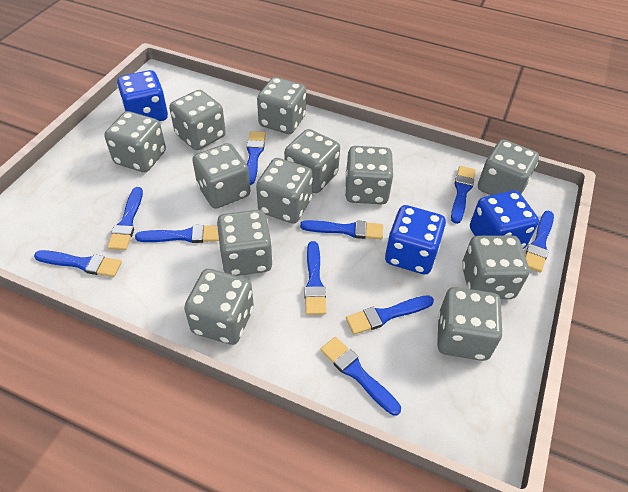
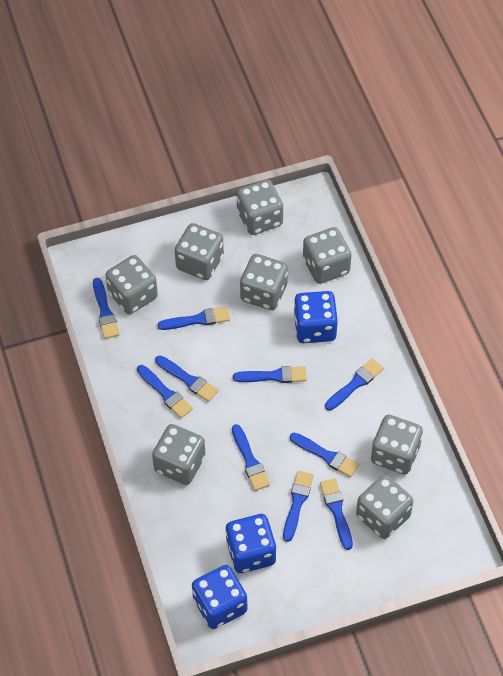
grey dice: 12 -> 8

